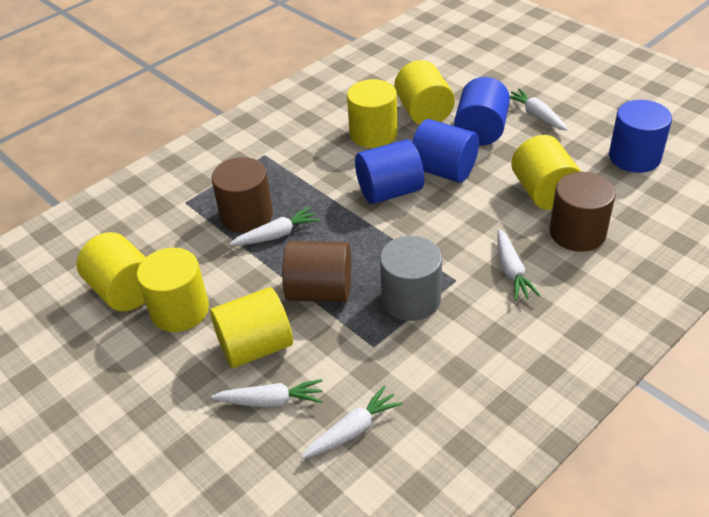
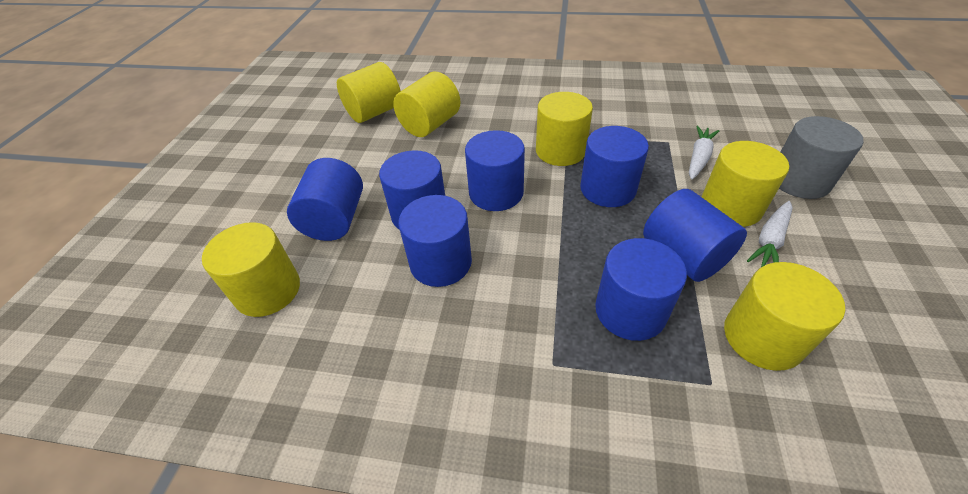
blue cylinder: 4 -> 7
brown cylinder: 3 -> 0
white carrot: 5 -> 2

